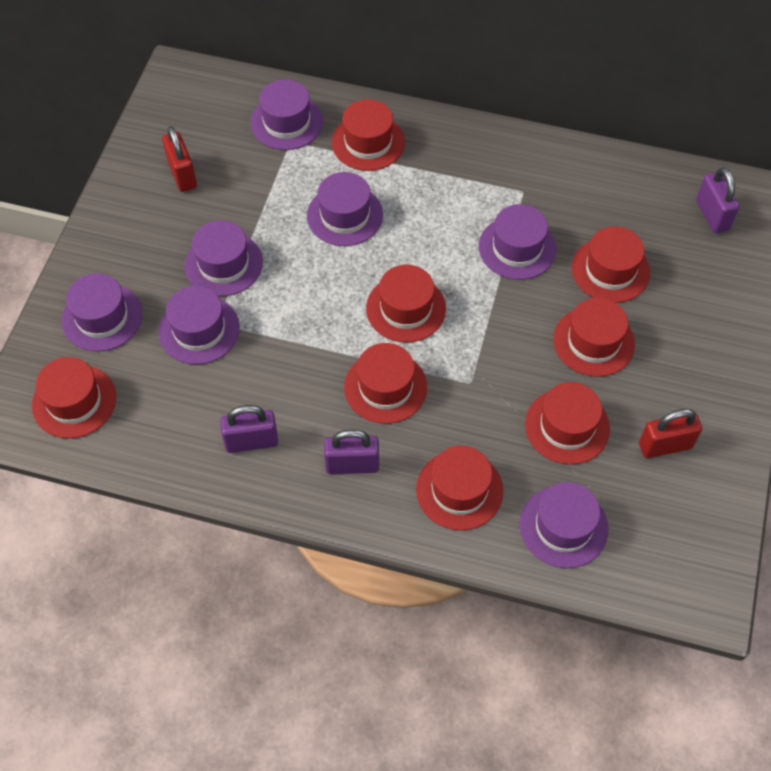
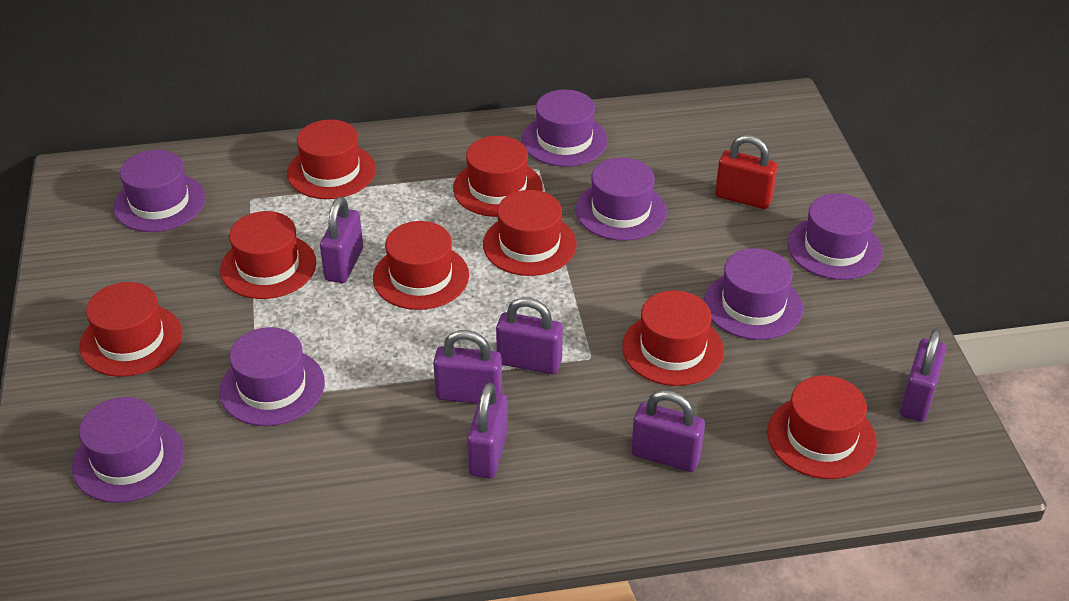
purple padlock: 3 -> 6
red padlock: 2 -> 1

